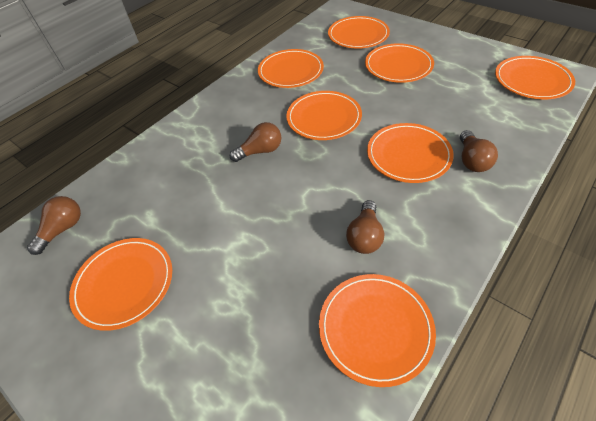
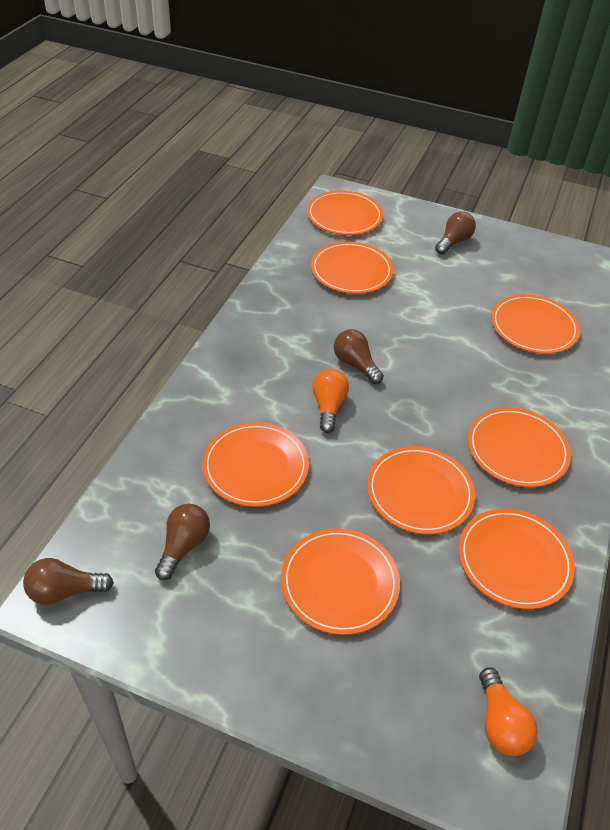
orange light bulb: 0 -> 2

